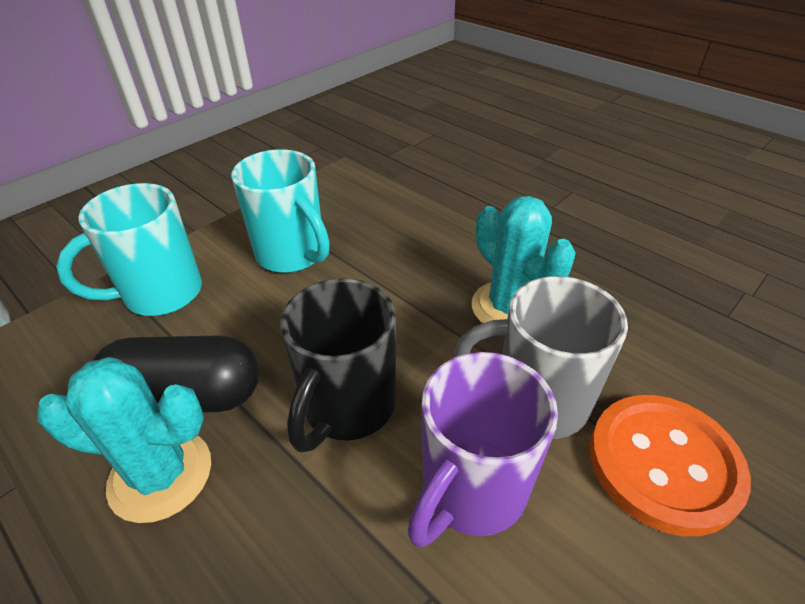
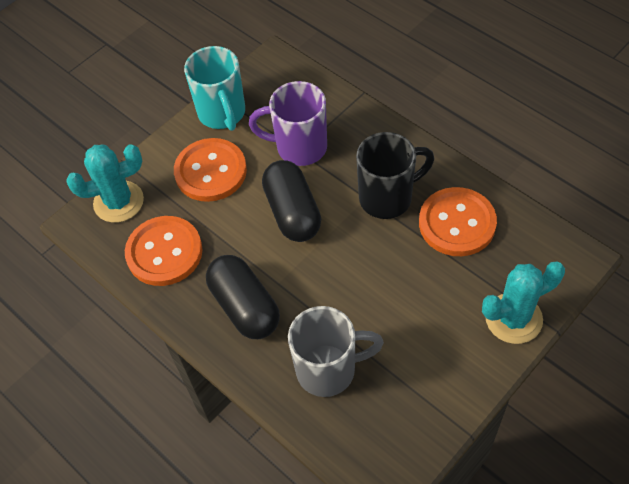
black capsule: 1 -> 2
orange button: 1 -> 3
turquoise mug: 2 -> 1

